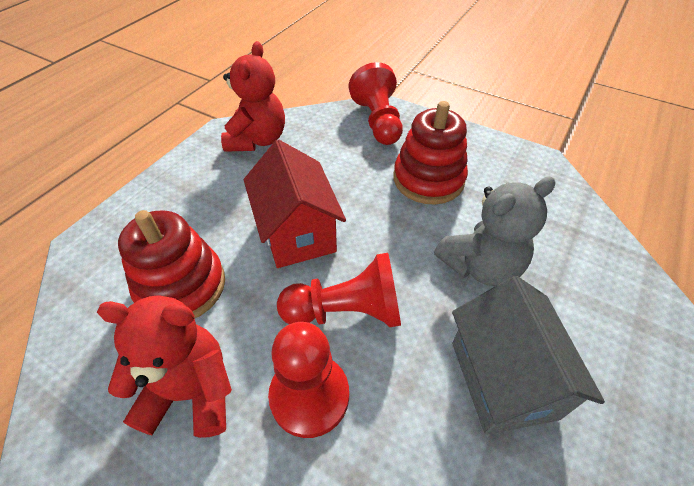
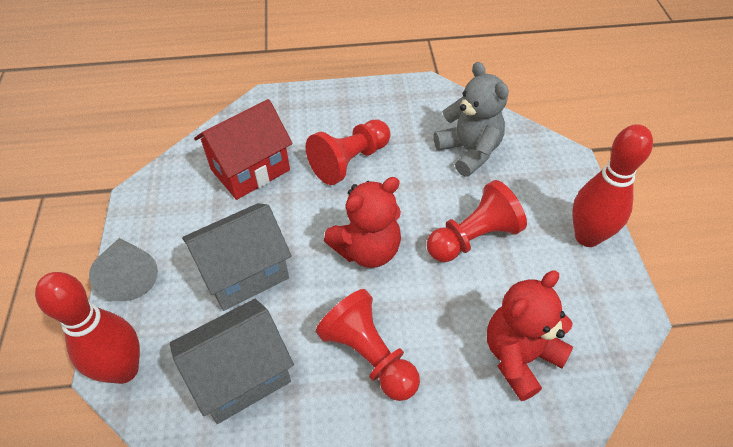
grey cone: 0 -> 1
grey house: 1 -> 2
red bowling pin: 0 -> 2
red stacking toy: 2 -> 0

